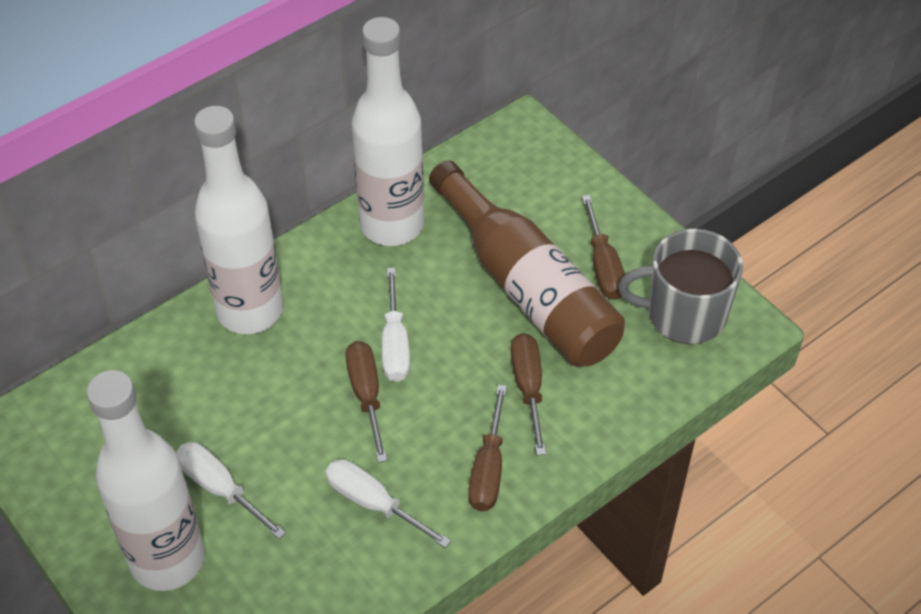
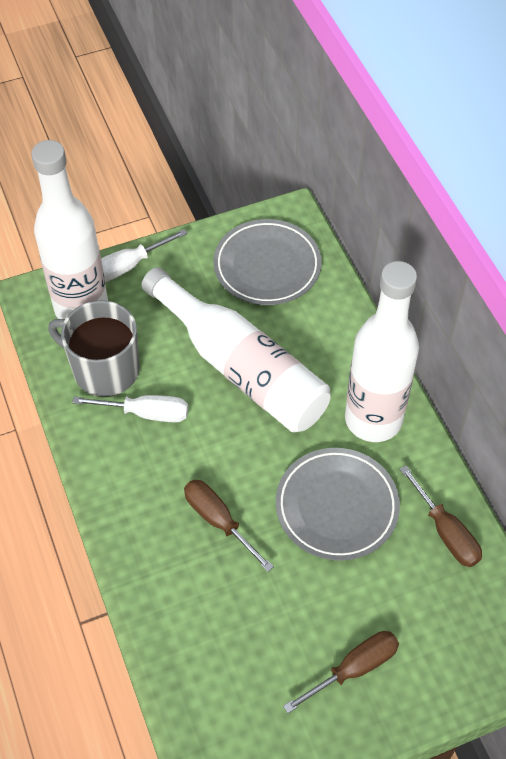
brown bottle: 1 -> 0
brown screwdriver: 4 -> 3
grey plate: 0 -> 2
white screwdriver: 3 -> 2

